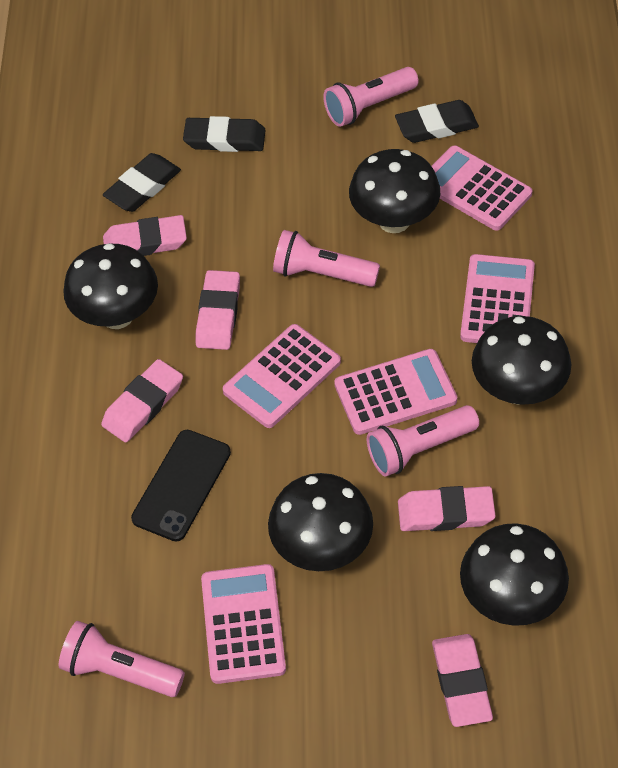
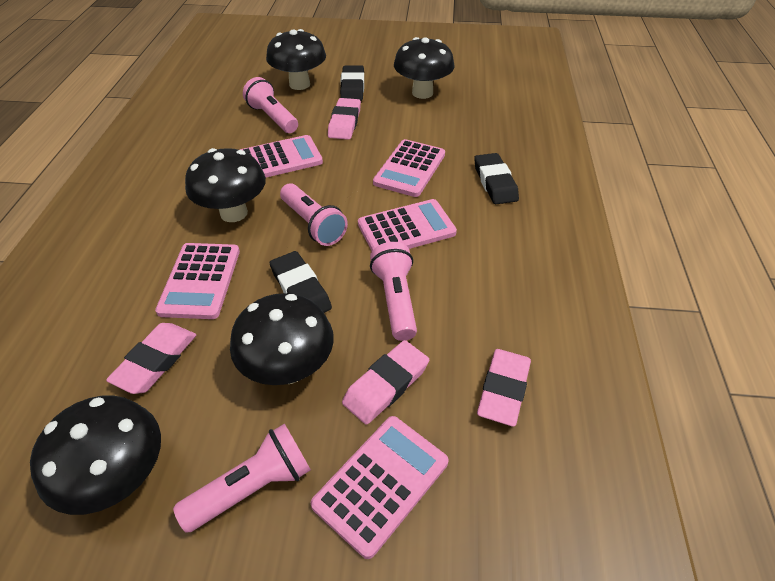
black phone: 1 -> 0
pink eraser: 5 -> 4

